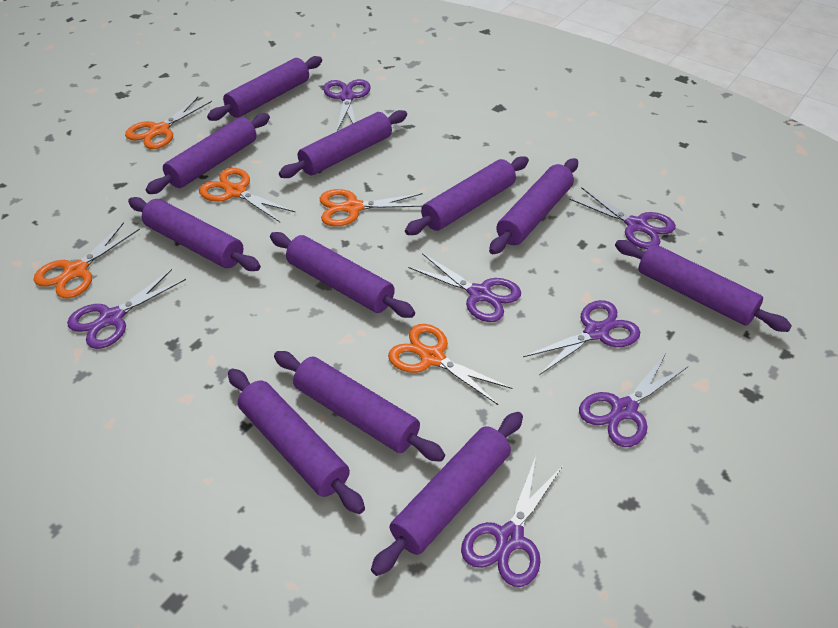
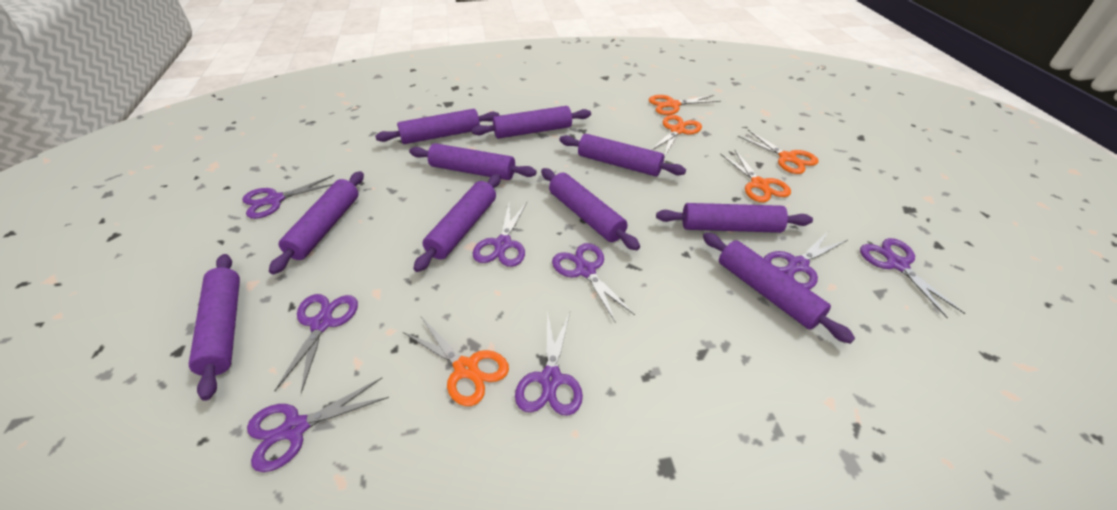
purple rolling pin: 11 -> 10
purple scissors: 7 -> 8

